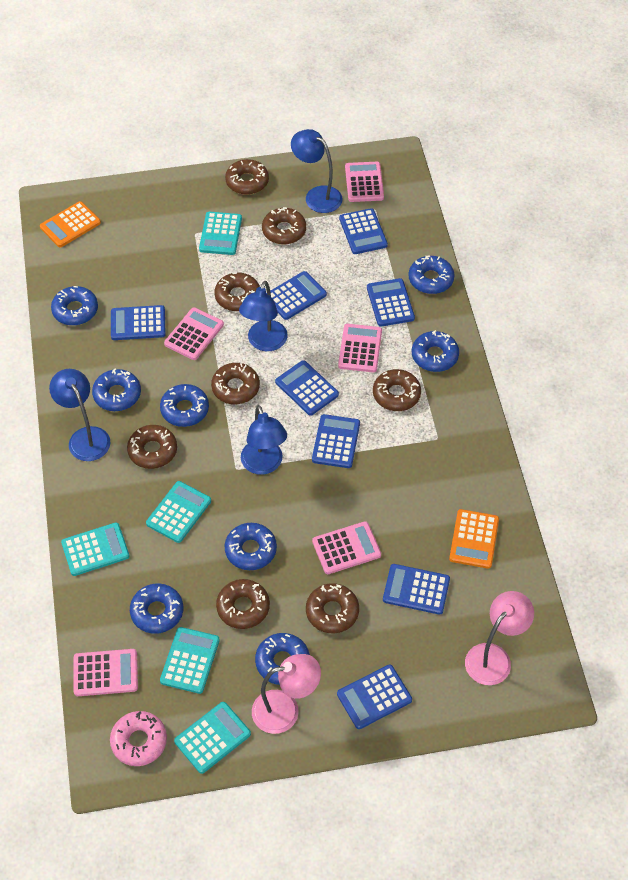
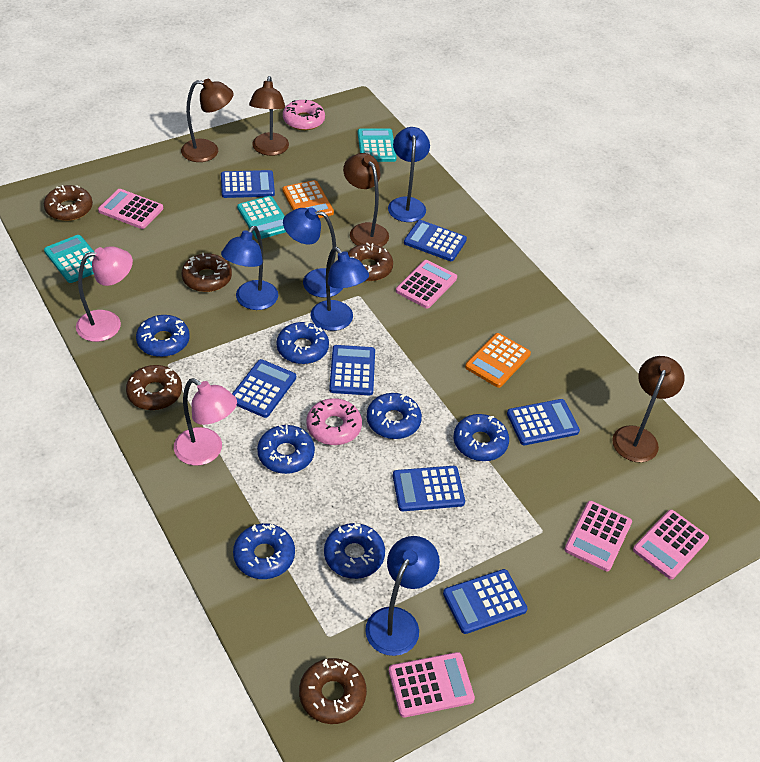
blue calculator: 8 -> 7
blue donut: 8 -> 7
blue lamp: 4 -> 5
brown donut: 8 -> 5
brown lamp: 0 -> 4
pink donut: 1 -> 2
turquoise calculator: 5 -> 3

